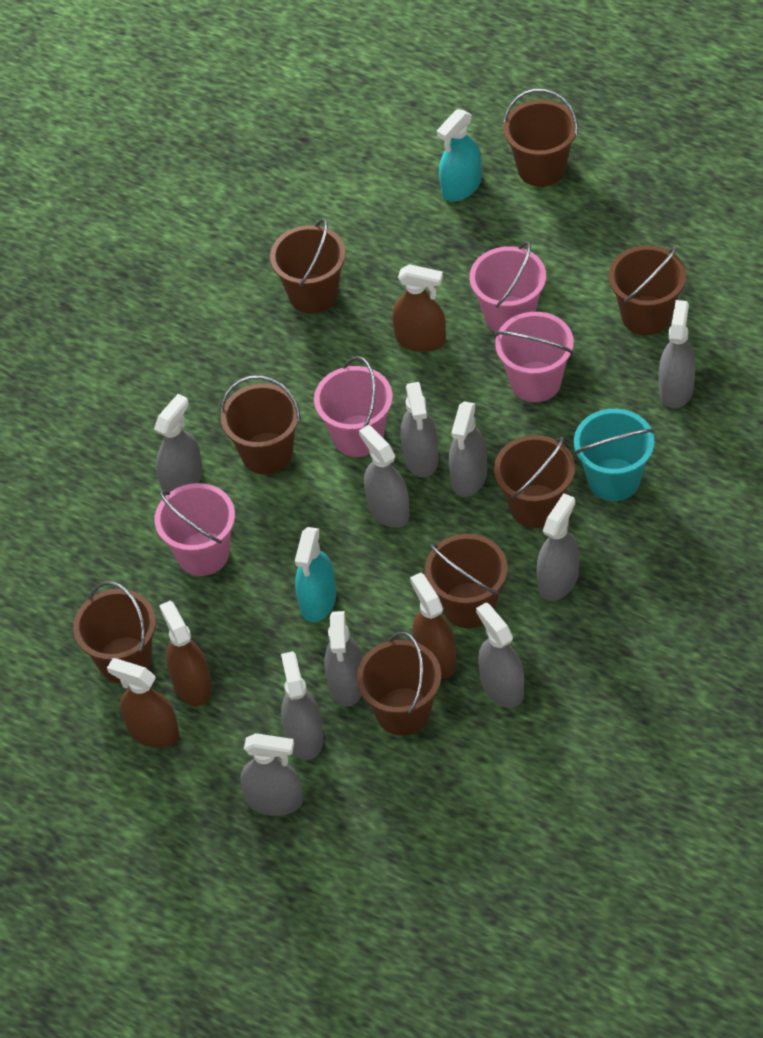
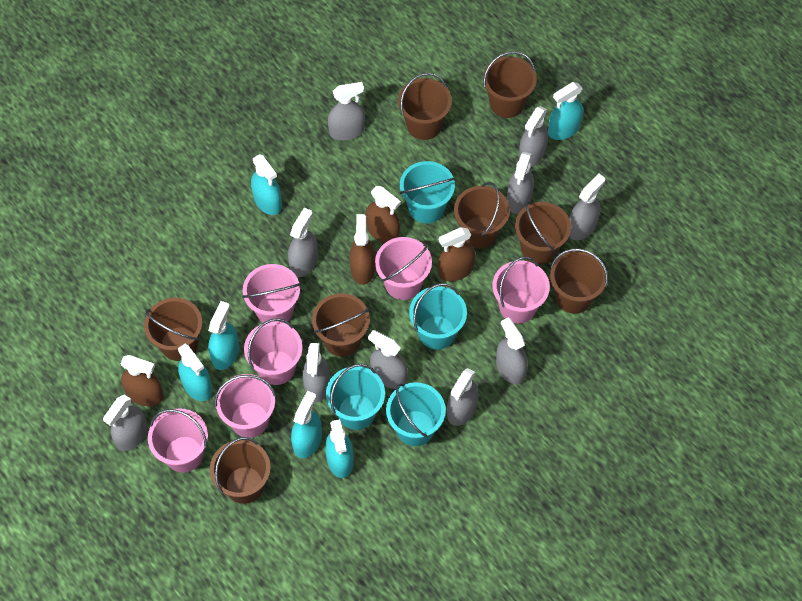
pink bucket: 4 -> 6
turquoise bucket: 1 -> 4
turquoise spray bottle: 2 -> 6

